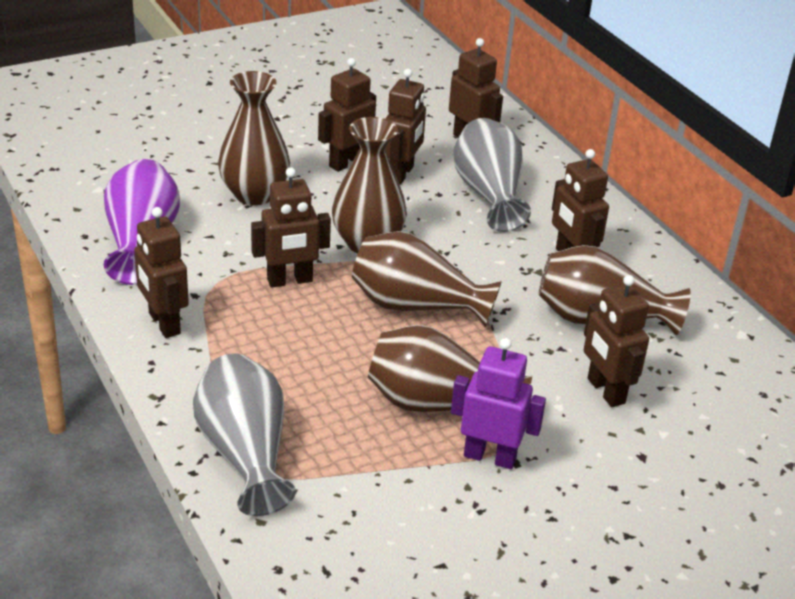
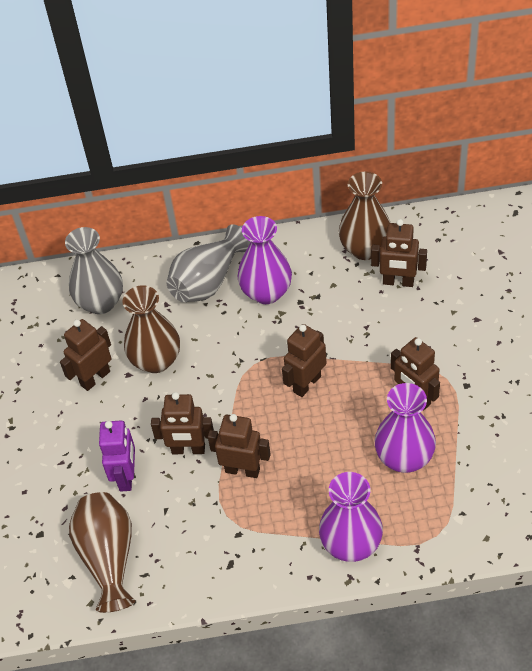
brown robot: 7 -> 6
brown vase: 5 -> 3
purple vase: 1 -> 3

